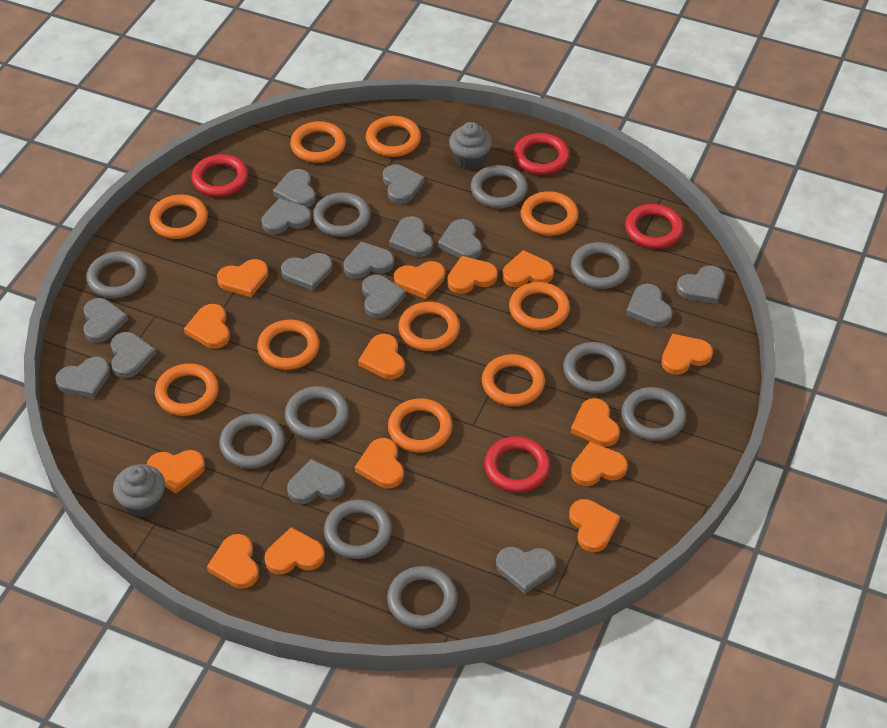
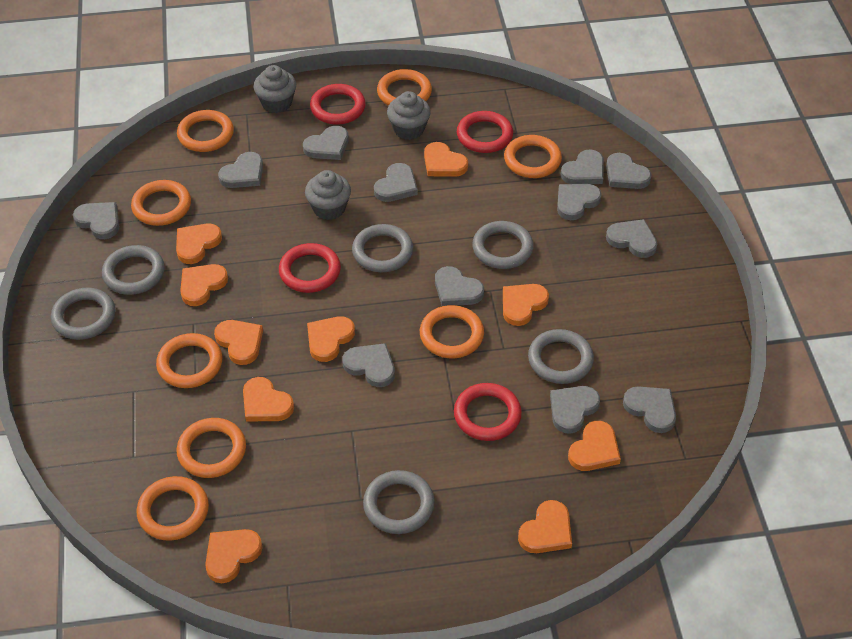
grey cupcake: 2 -> 3
grey heart: 15 -> 12
grey ring: 10 -> 6
orange heart: 14 -> 10
orange ring: 10 -> 8

